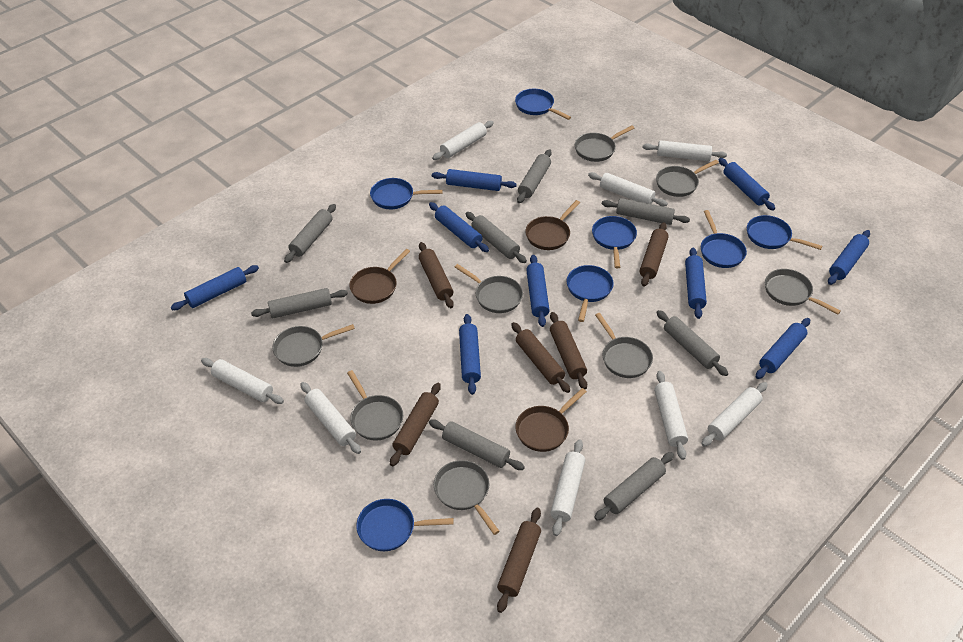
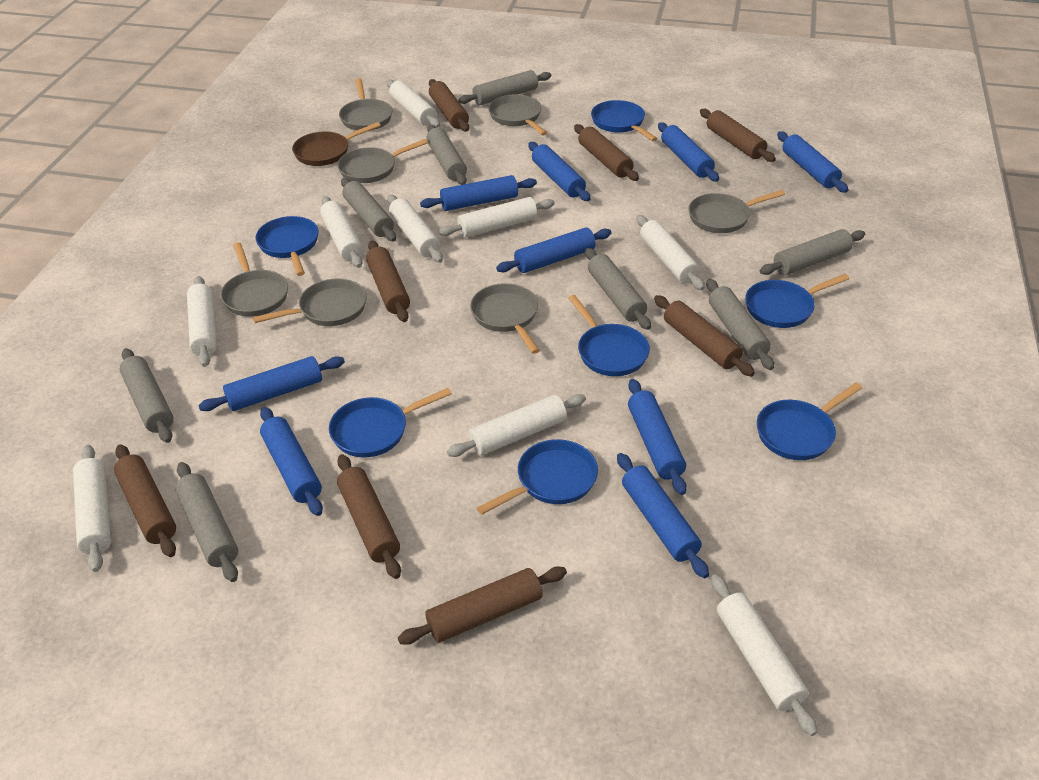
brown pan: 3 -> 1
brown rolling pin: 6 -> 8
grey pan: 8 -> 7
white rolling pin: 8 -> 9

